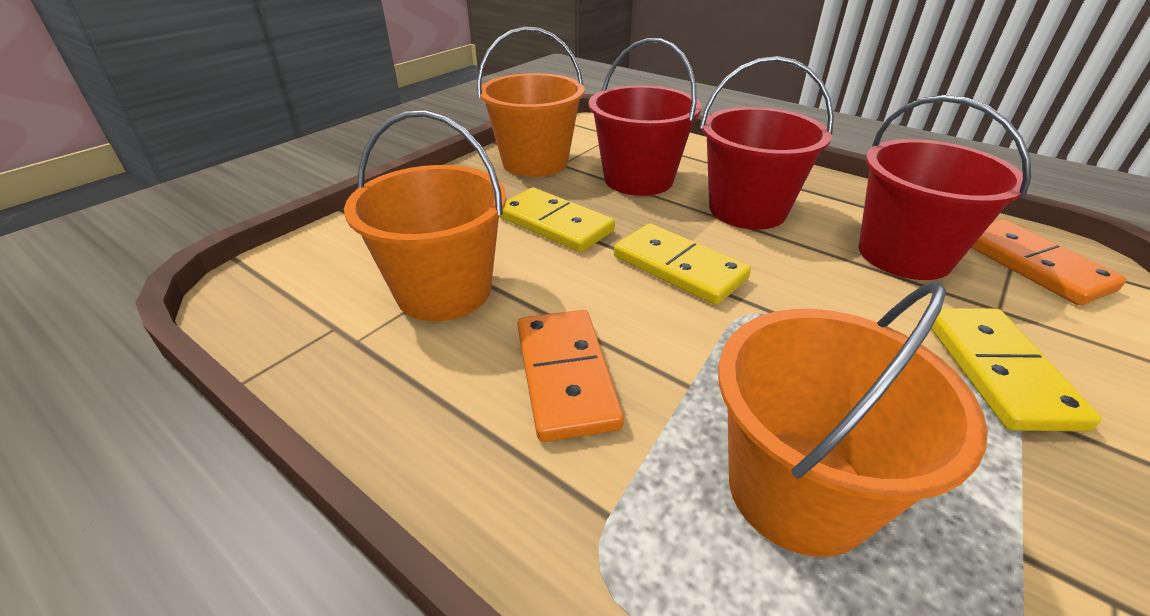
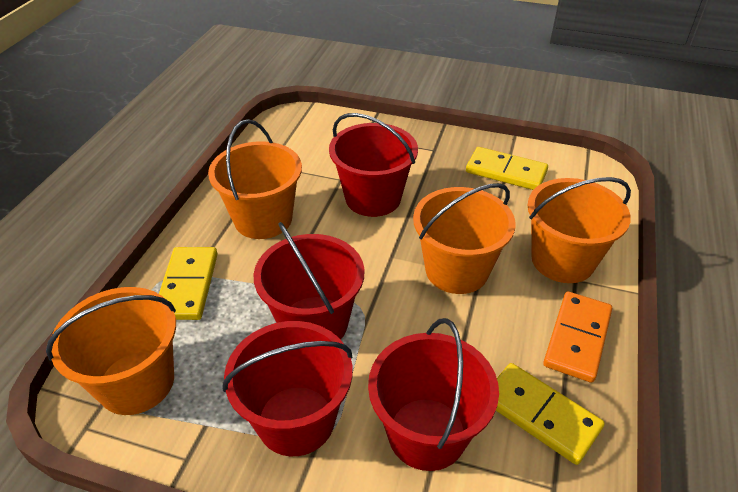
orange bucket: 3 -> 4
orange domino: 2 -> 1
red bucket: 3 -> 4

